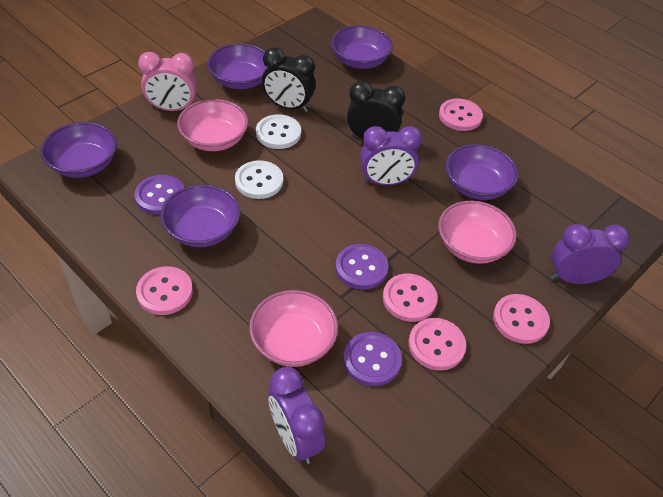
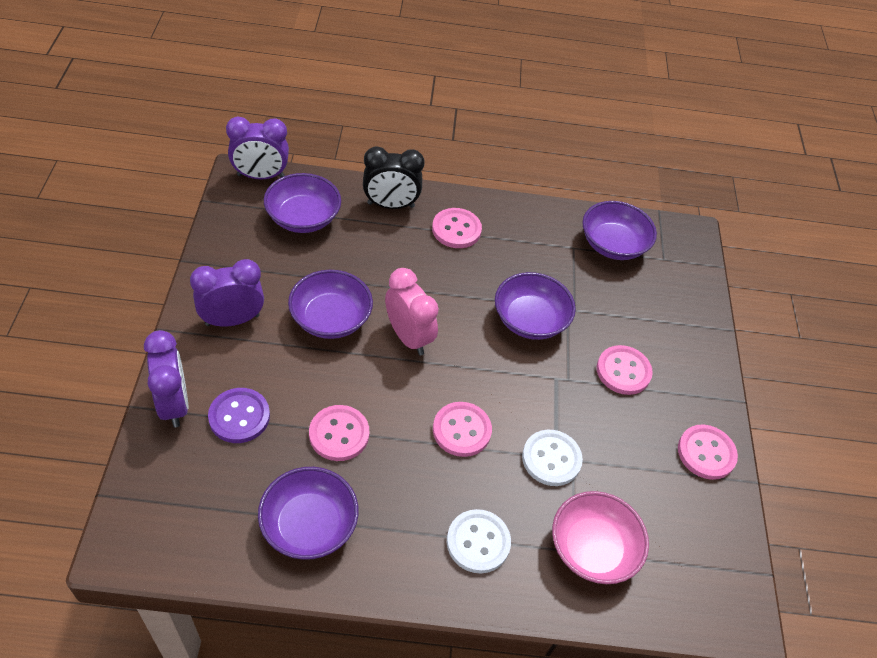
black clock: 2 -> 1
pink bowl: 3 -> 1
purple button: 3 -> 1

